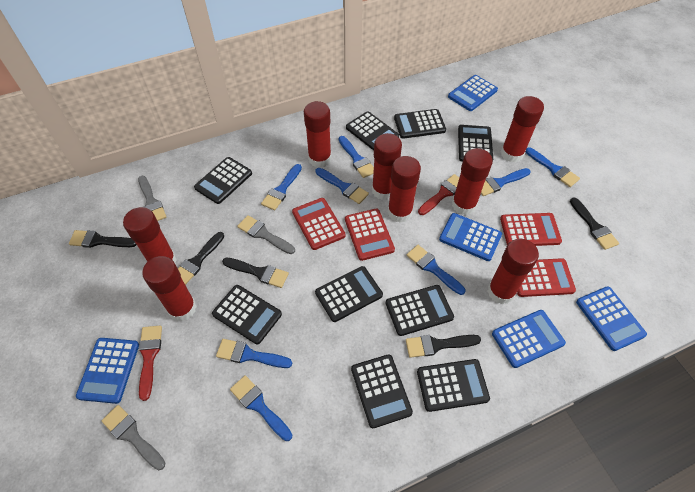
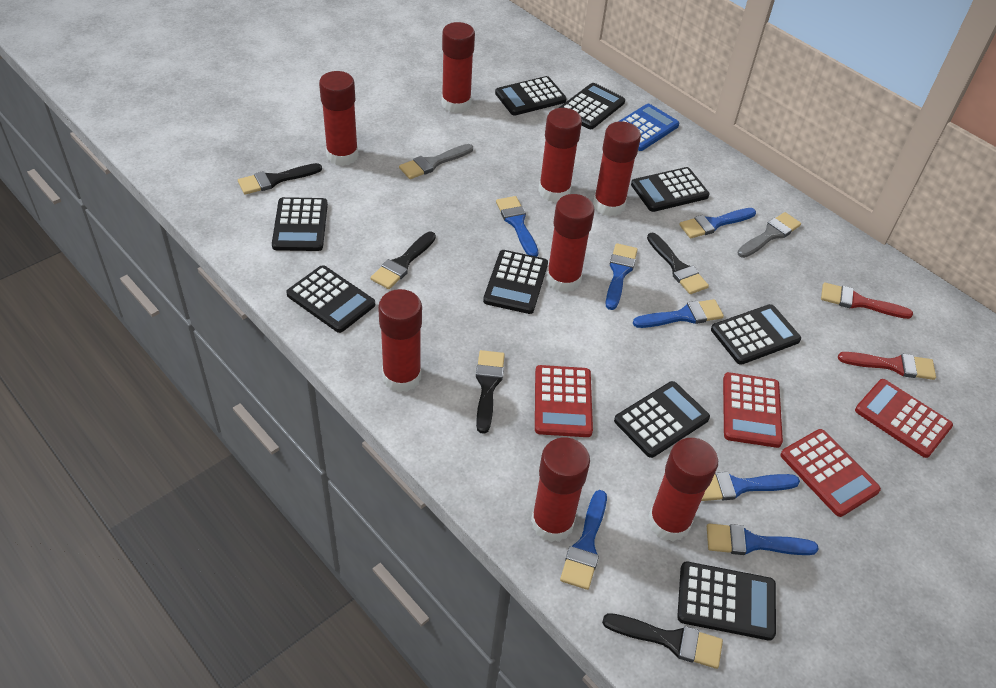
blue brush: 8 -> 7
blue calculator: 5 -> 1
grey brush: 3 -> 2

